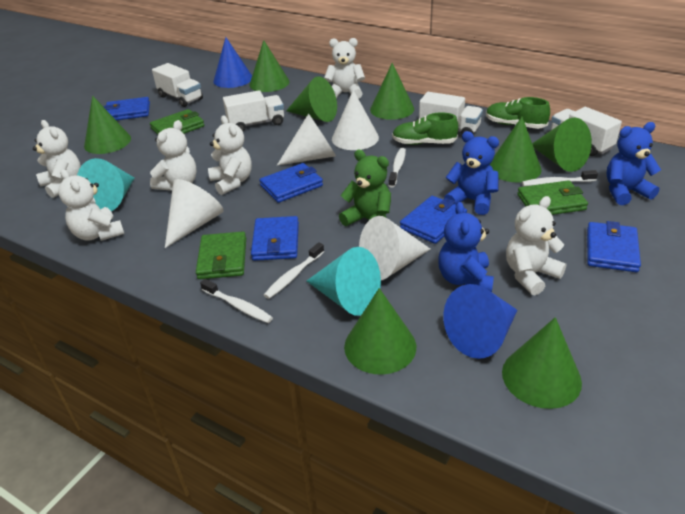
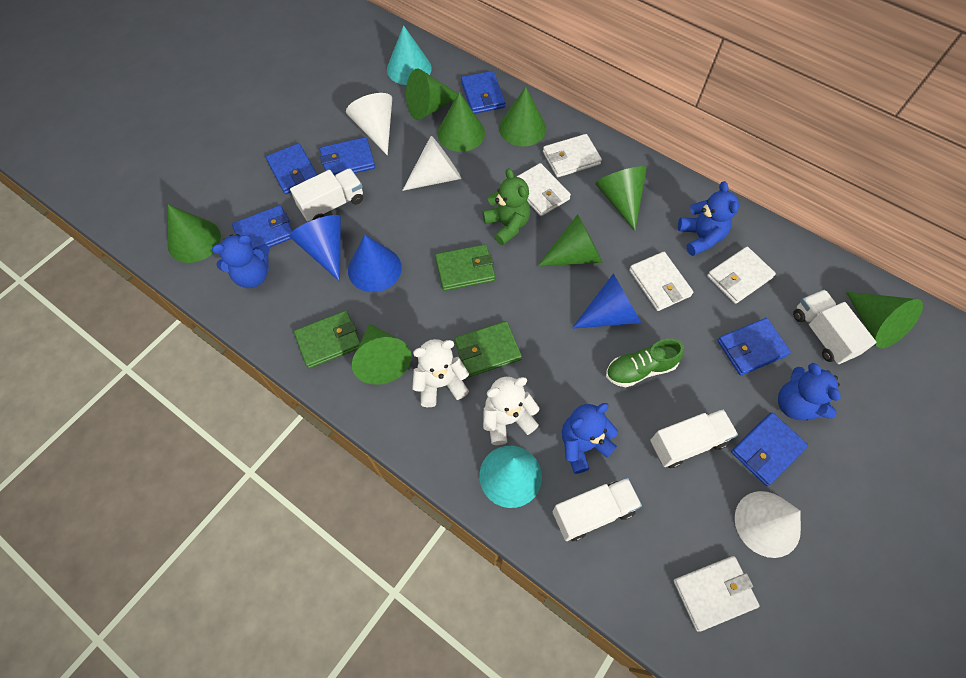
blue cone: 2 -> 3
blue teddy bear: 3 -> 4
blue wallet: 5 -> 6
green shoe: 2 -> 1
white cone: 4 -> 3
white teddy bear: 6 -> 2
white toothbrush: 4 -> 0
white wallet: 0 -> 5

